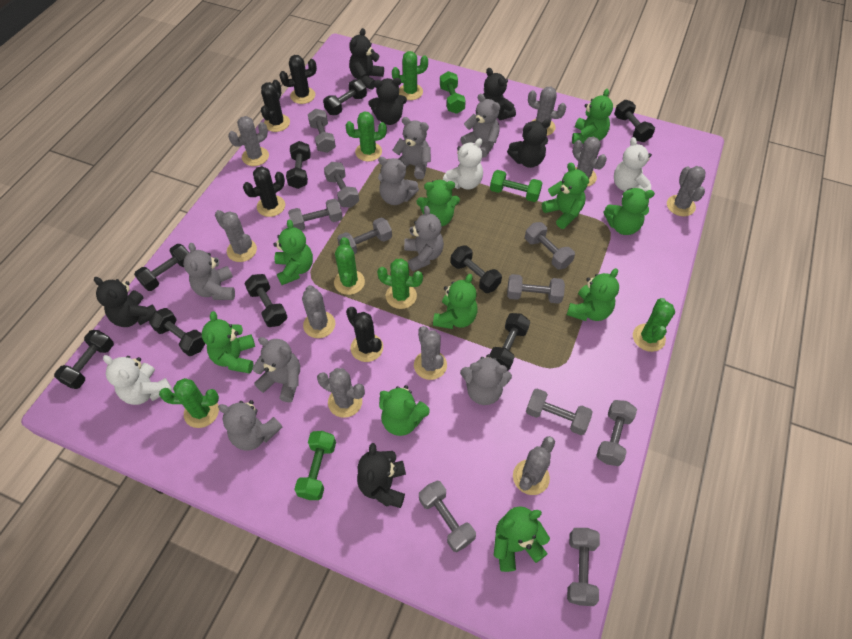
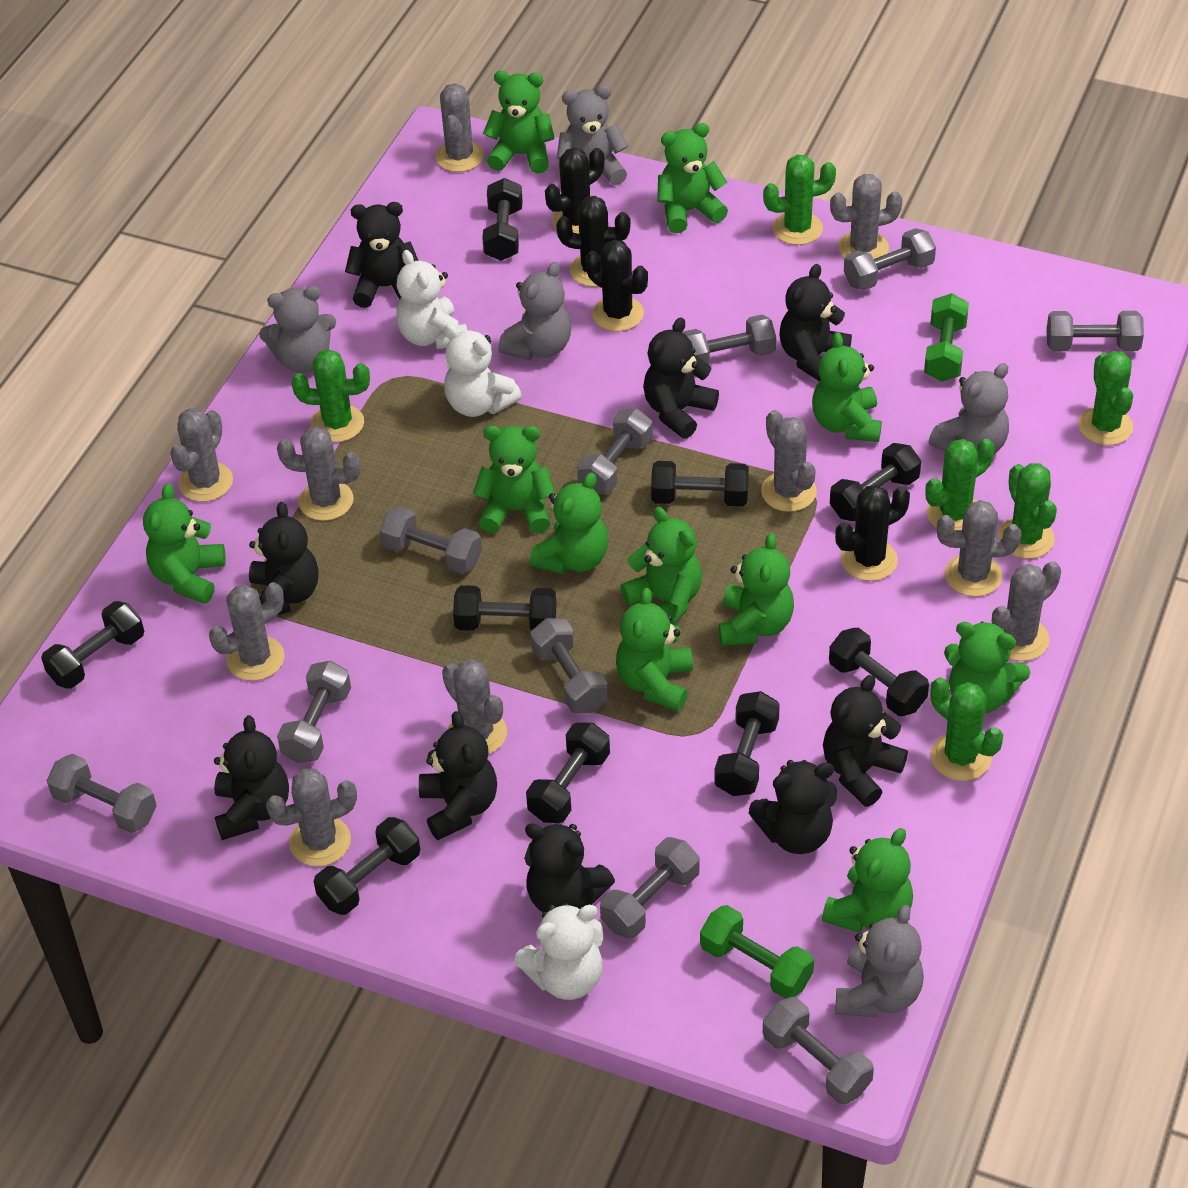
black teddy bear: 6 -> 9
green dumbbell: 3 -> 2
green teddy bear: 10 -> 11
grey cactus: 9 -> 10
grey teddy bear: 8 -> 5

